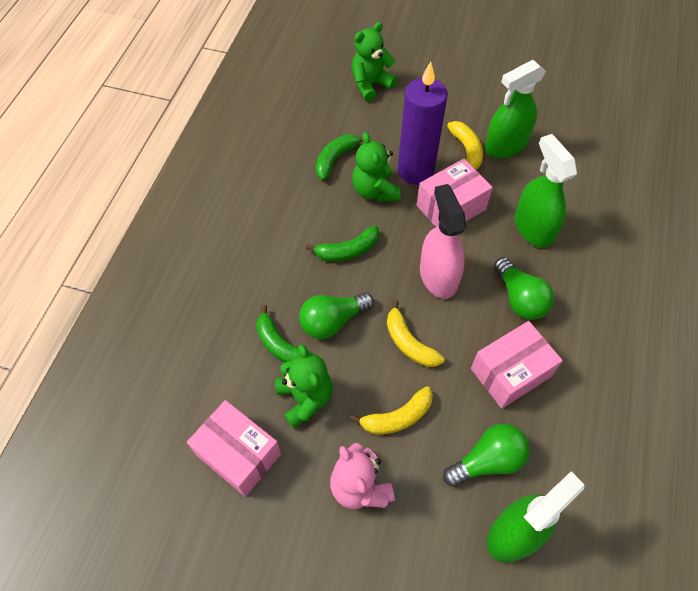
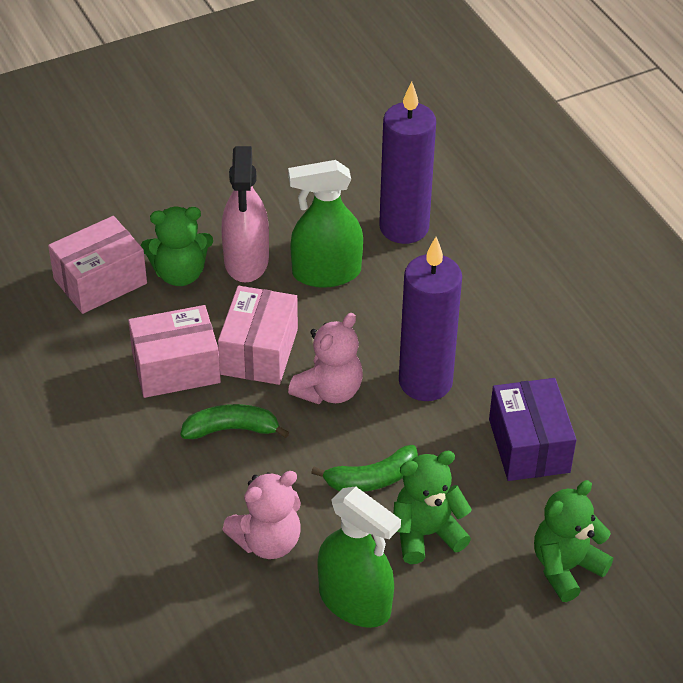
green banana: 3 -> 2
green light bulb: 3 -> 0
green spray bottle: 3 -> 2
pink teddy bear: 1 -> 2
purple box: 0 -> 1
purple candle: 1 -> 2
yellow banana: 3 -> 0

